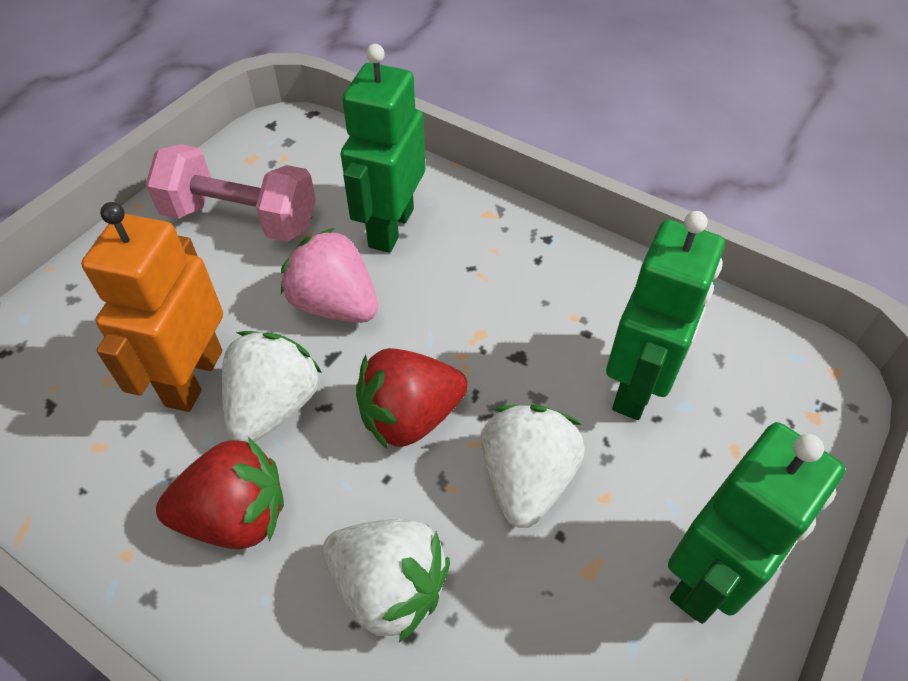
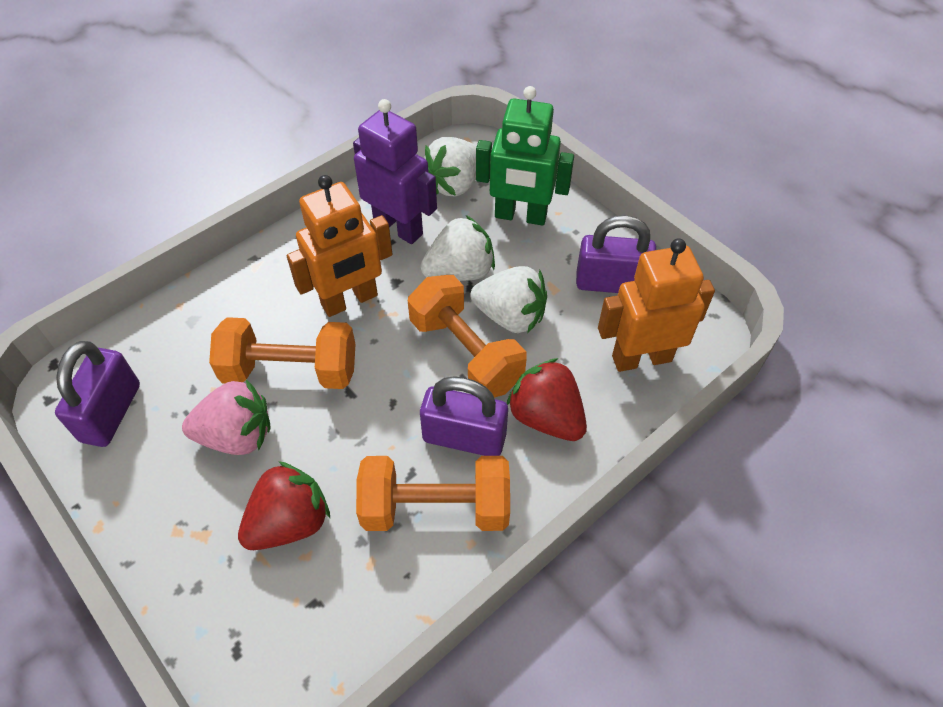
green robot: 3 -> 1
orange dumbbell: 0 -> 3
orange robot: 1 -> 2
pink dumbbell: 1 -> 0
purple padlock: 0 -> 3
purple robot: 0 -> 1

